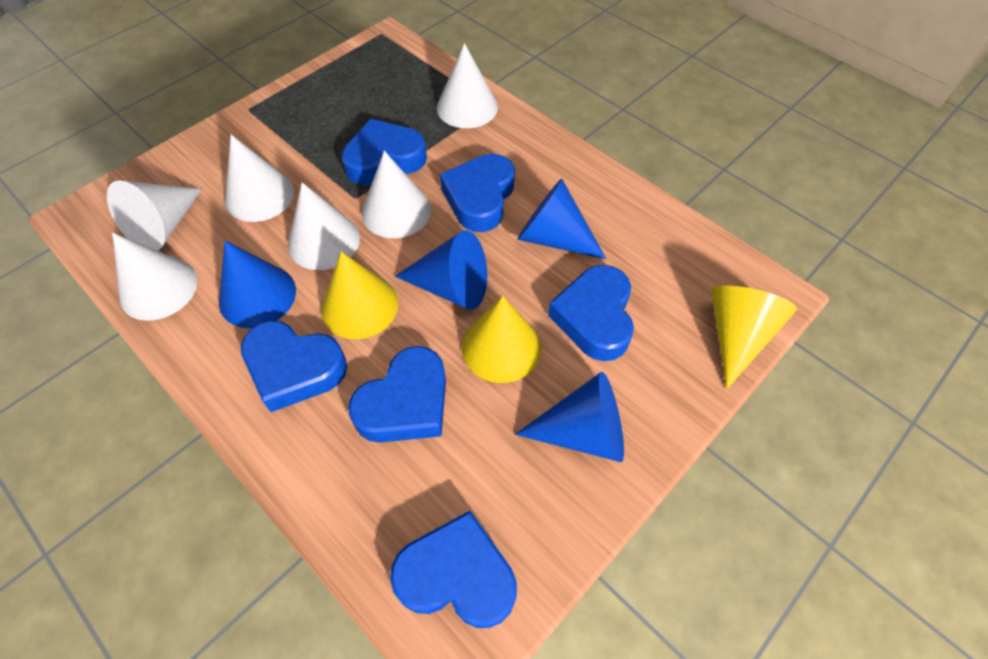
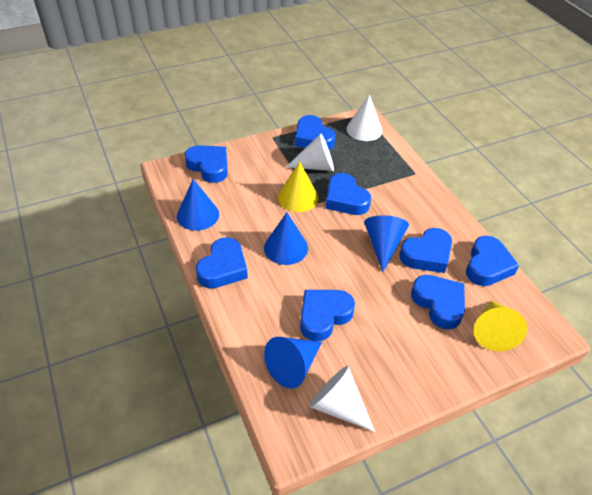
blue heart: 6 -> 8
white cone: 6 -> 3
yellow cone: 3 -> 2

